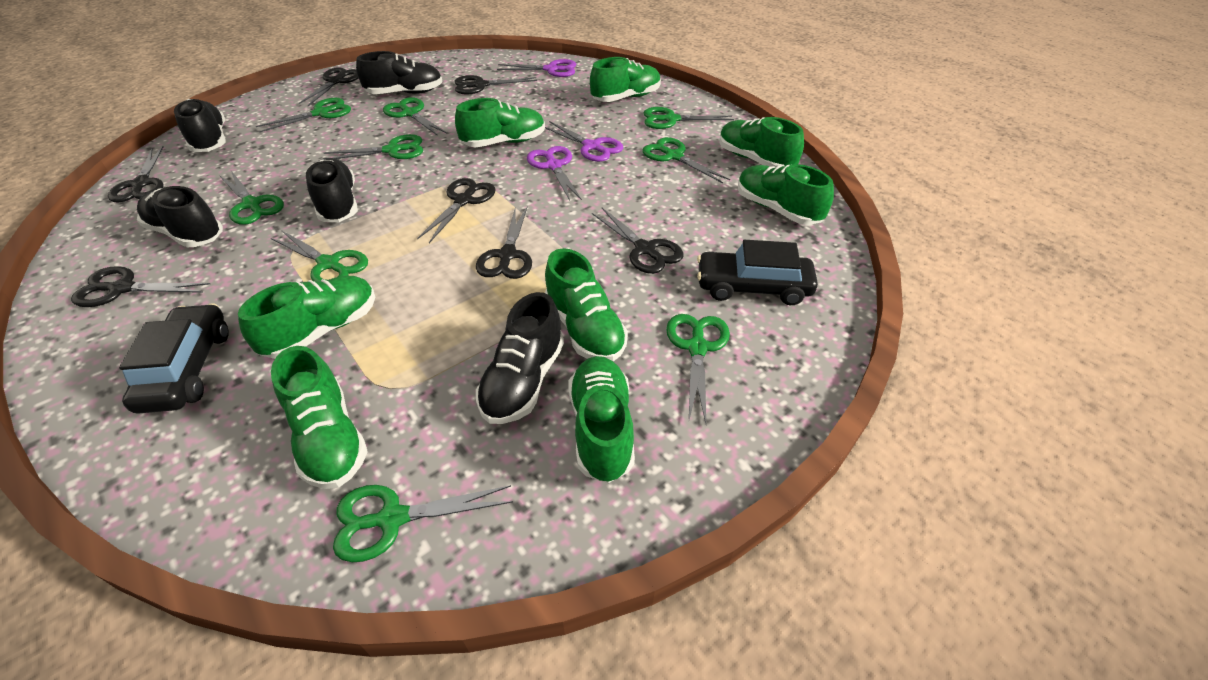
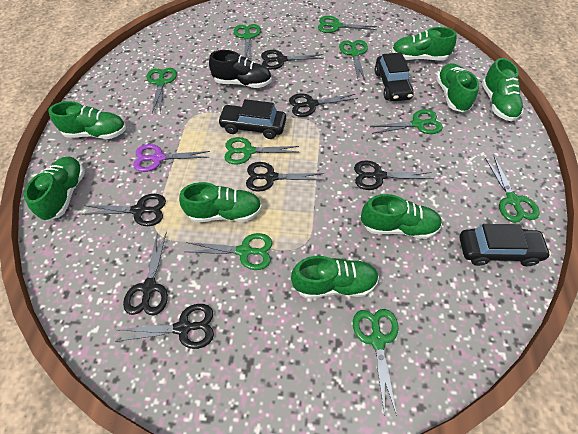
black car: 2 -> 3
black shoe: 5 -> 1
purple scissors: 3 -> 1

